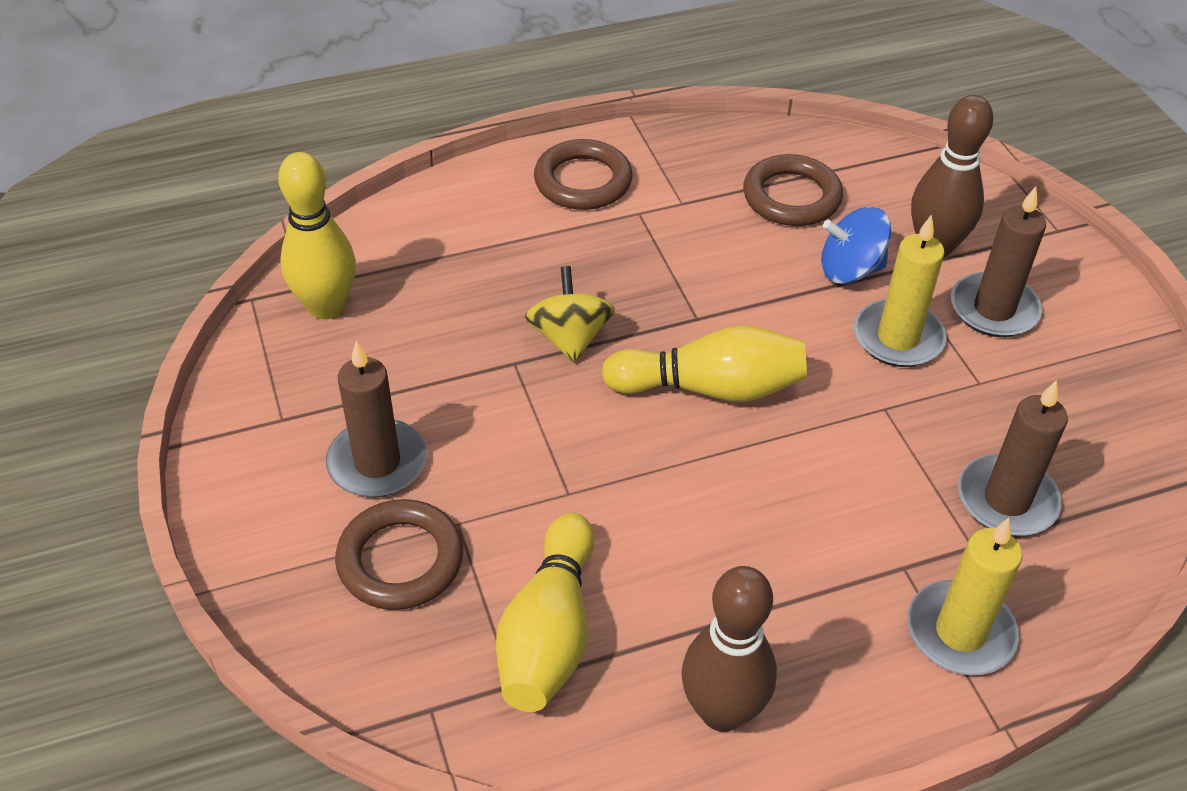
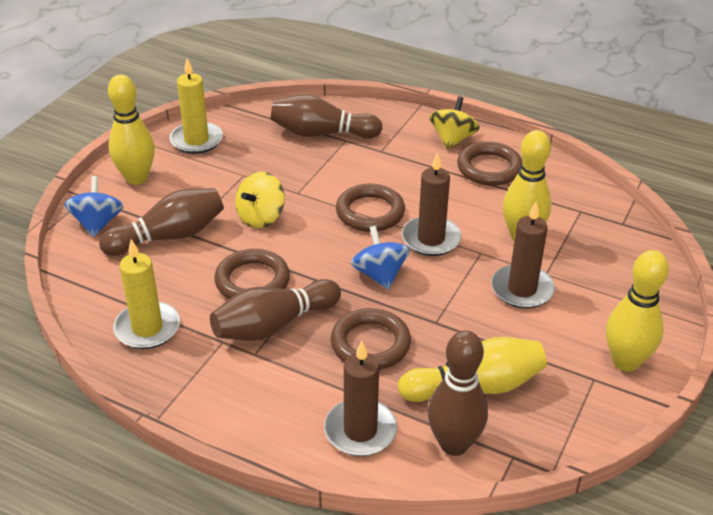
blue spinning top: 1 -> 2
brown bowling pin: 2 -> 4
brown ring: 3 -> 4
yellow bowling pin: 3 -> 4
yellow spinning top: 1 -> 2

